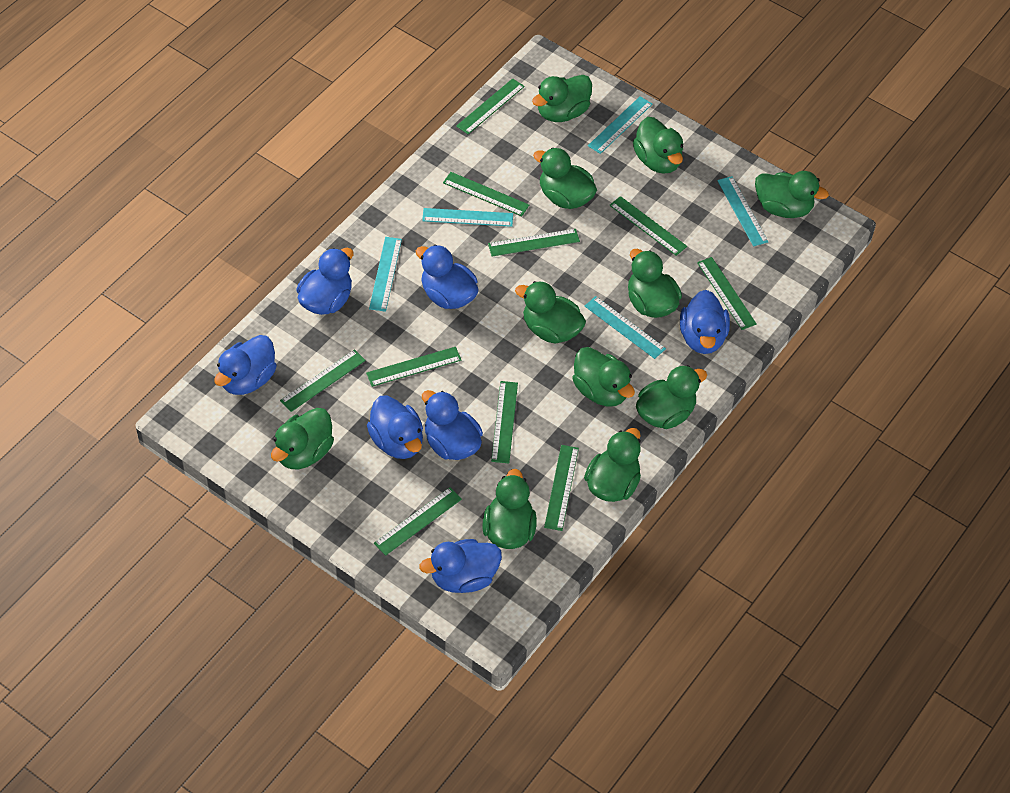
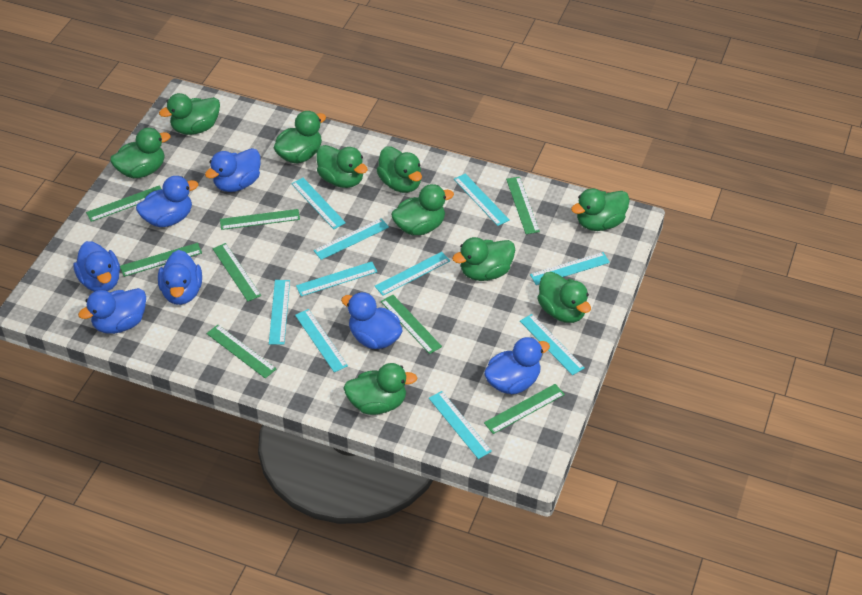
green duck: 11 -> 10
green ruler: 10 -> 8
turquoise ruler: 5 -> 10

